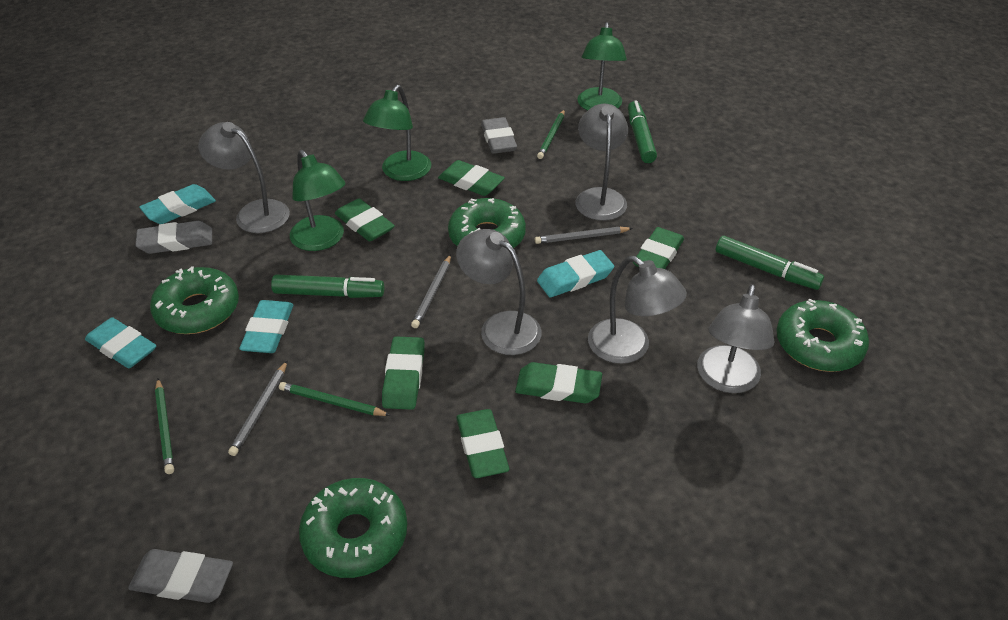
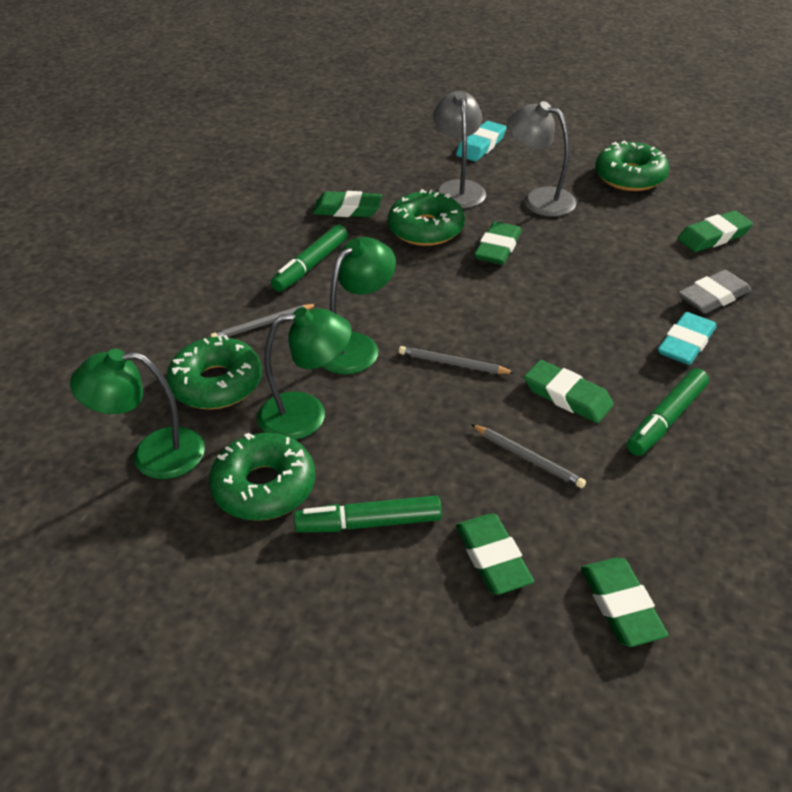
green pencil: 3 -> 0
grey eraser: 3 -> 1
grey lamp: 5 -> 2
turquoise eraser: 4 -> 2

